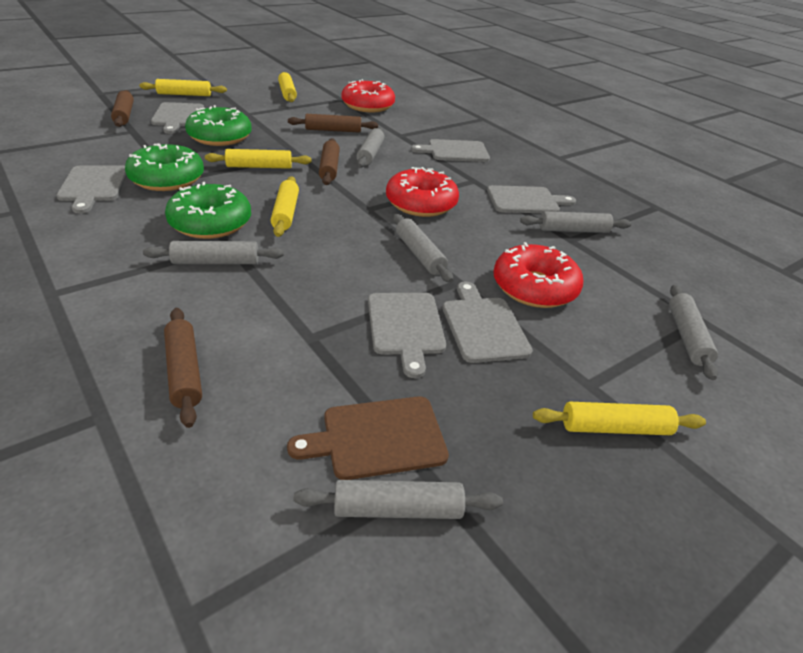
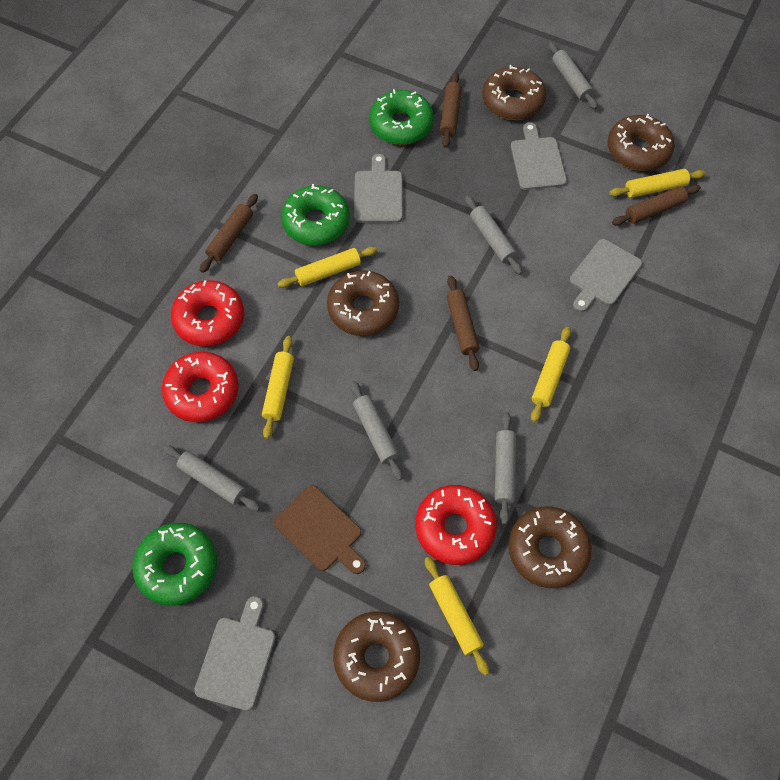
brown donut: 0 -> 5
grey cutting board: 6 -> 4
grey rolling pin: 6 -> 5

